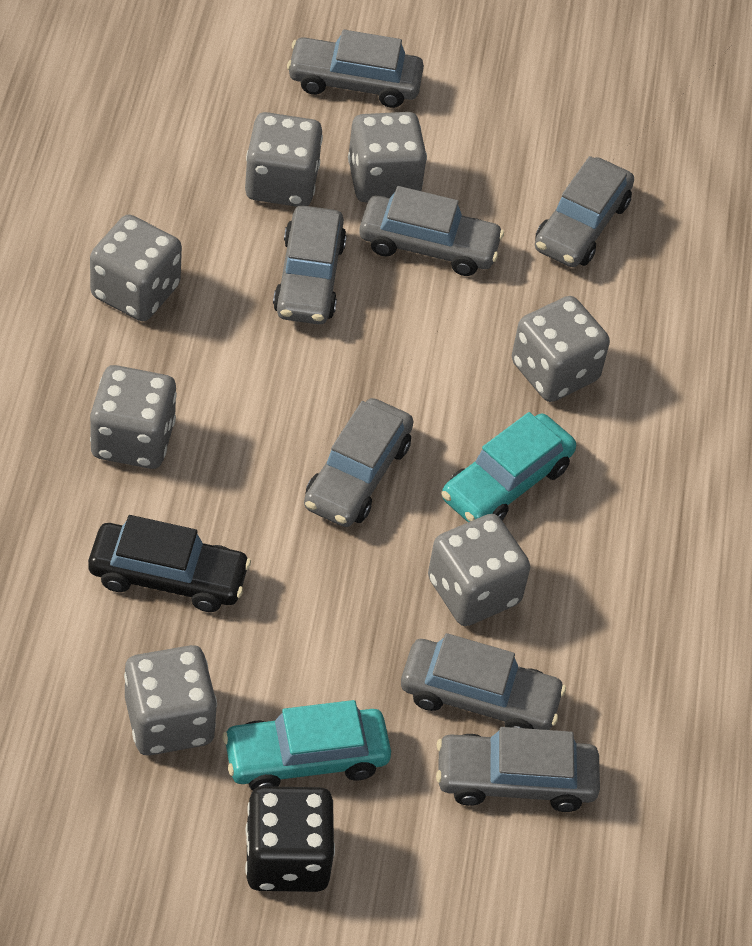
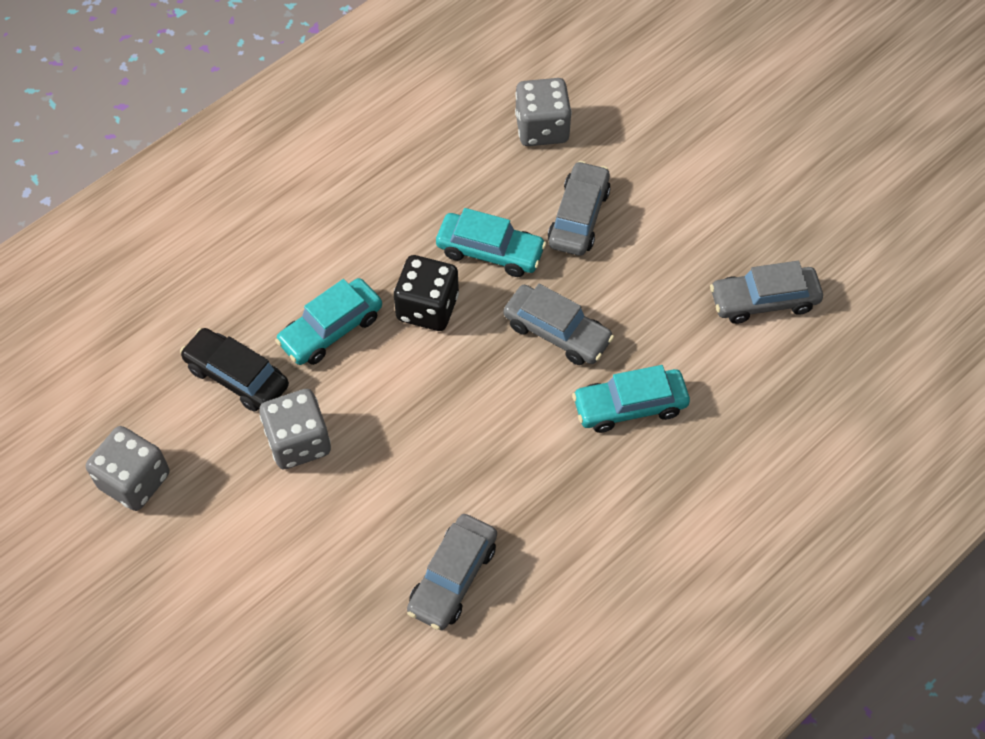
grey car: 7 -> 4
grey dice: 7 -> 3
turquoise car: 2 -> 3

